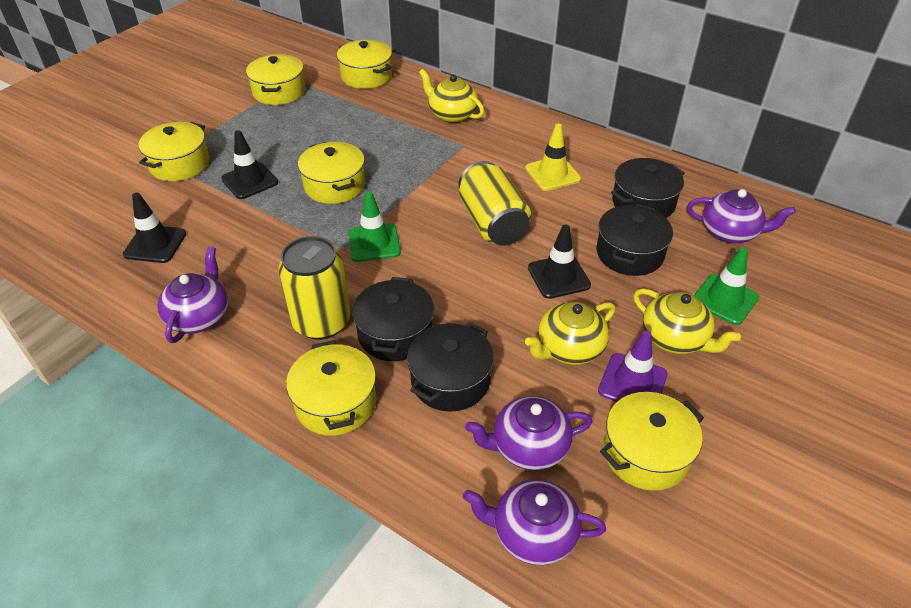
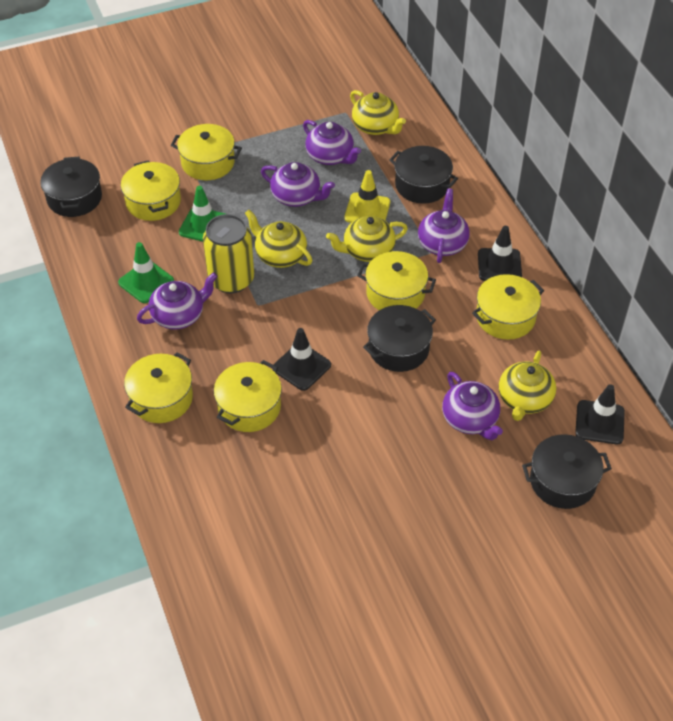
purple teapot: 4 -> 5
purple traffic cone: 1 -> 0
yellow can: 2 -> 1
yellow teapot: 3 -> 4

